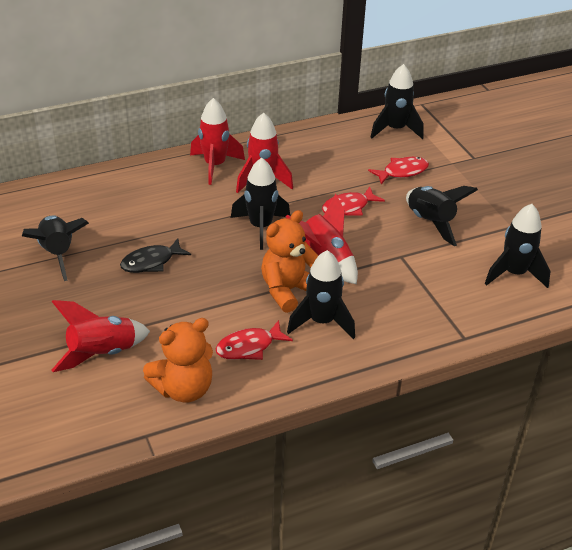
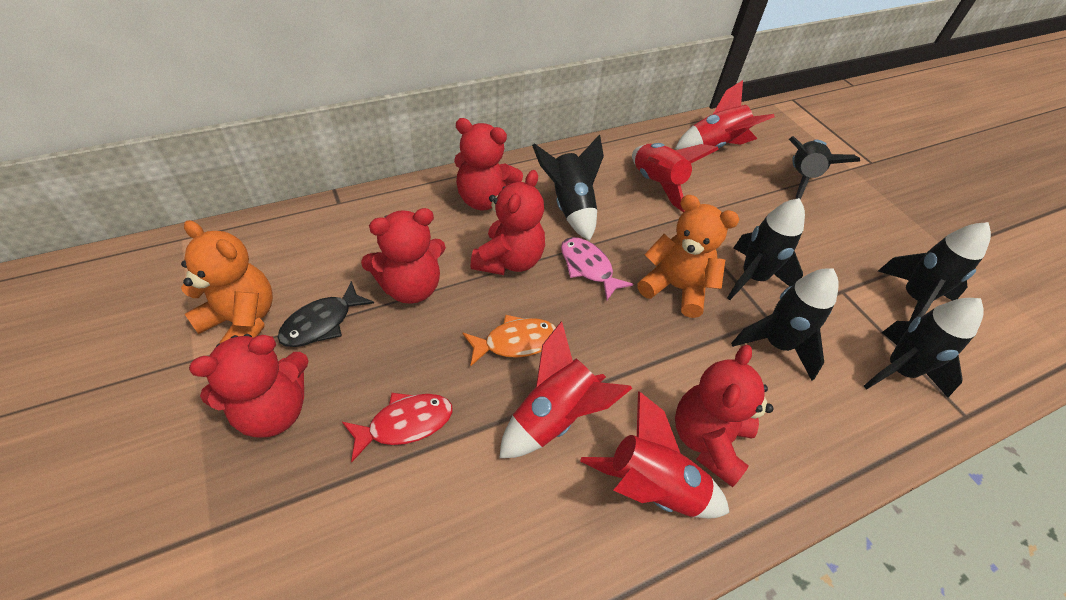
orange fish: 0 -> 1
pink fish: 0 -> 1
red fish: 3 -> 1
red teddy bear: 0 -> 5

